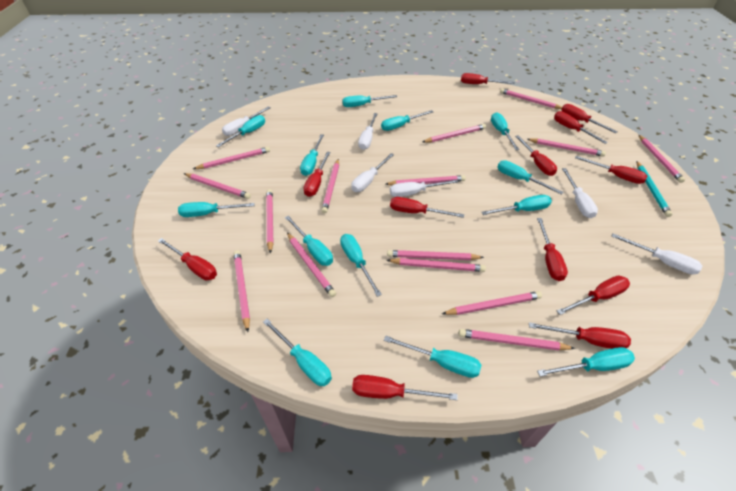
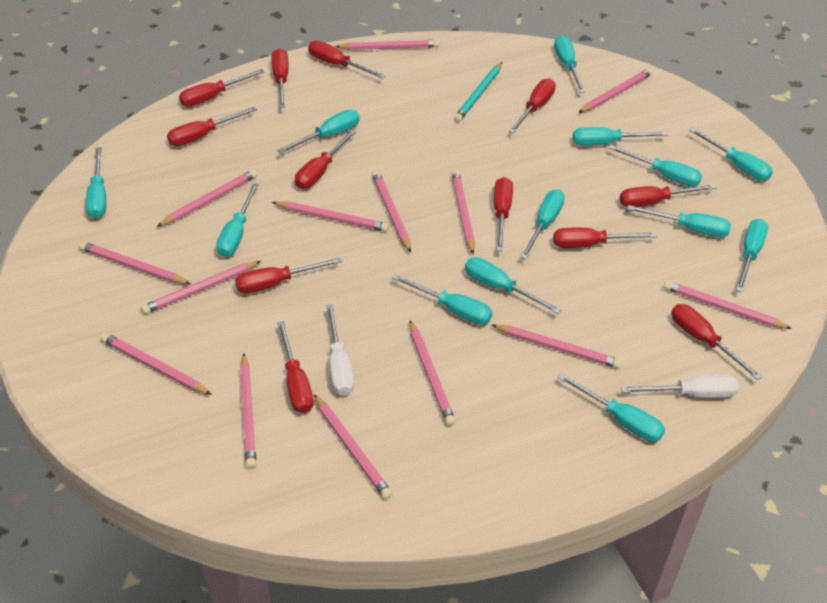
pink pencil: 15 -> 14
white screwdriver: 6 -> 2

